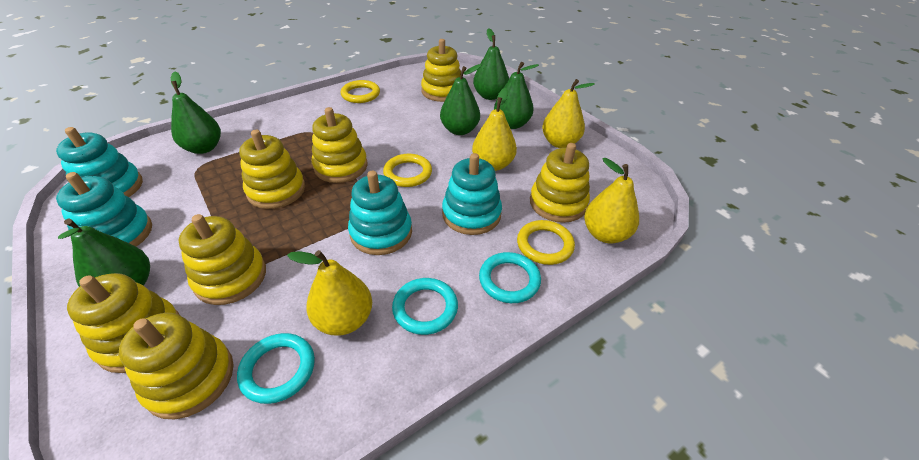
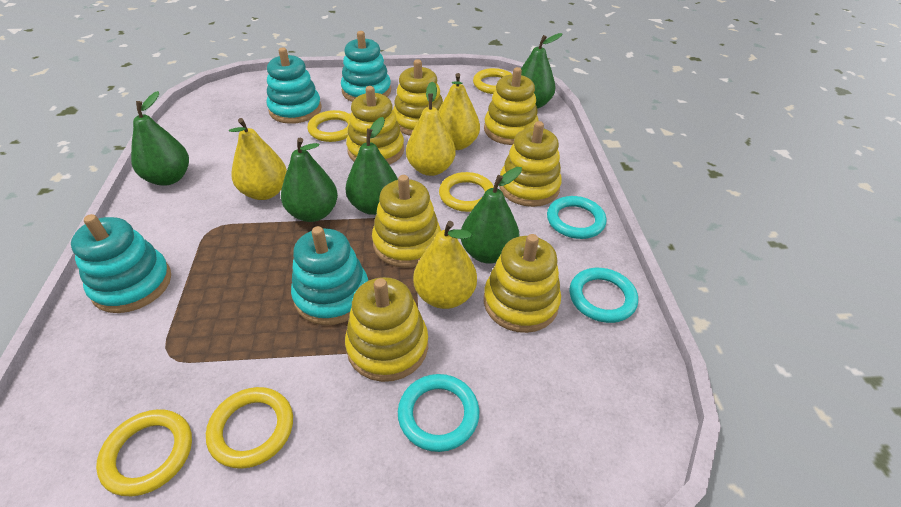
yellow ring: 3 -> 5

